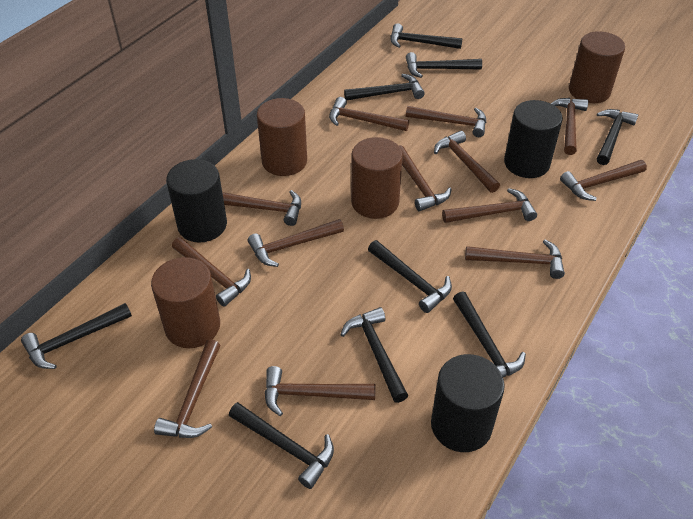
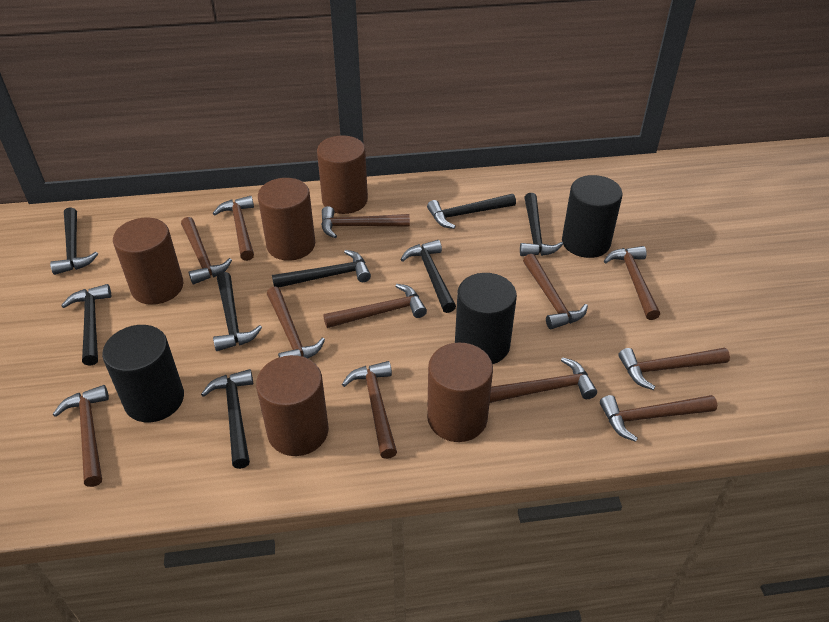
black hammer: 9 -> 8
brown cylinder: 4 -> 5
brown hammer: 13 -> 12

